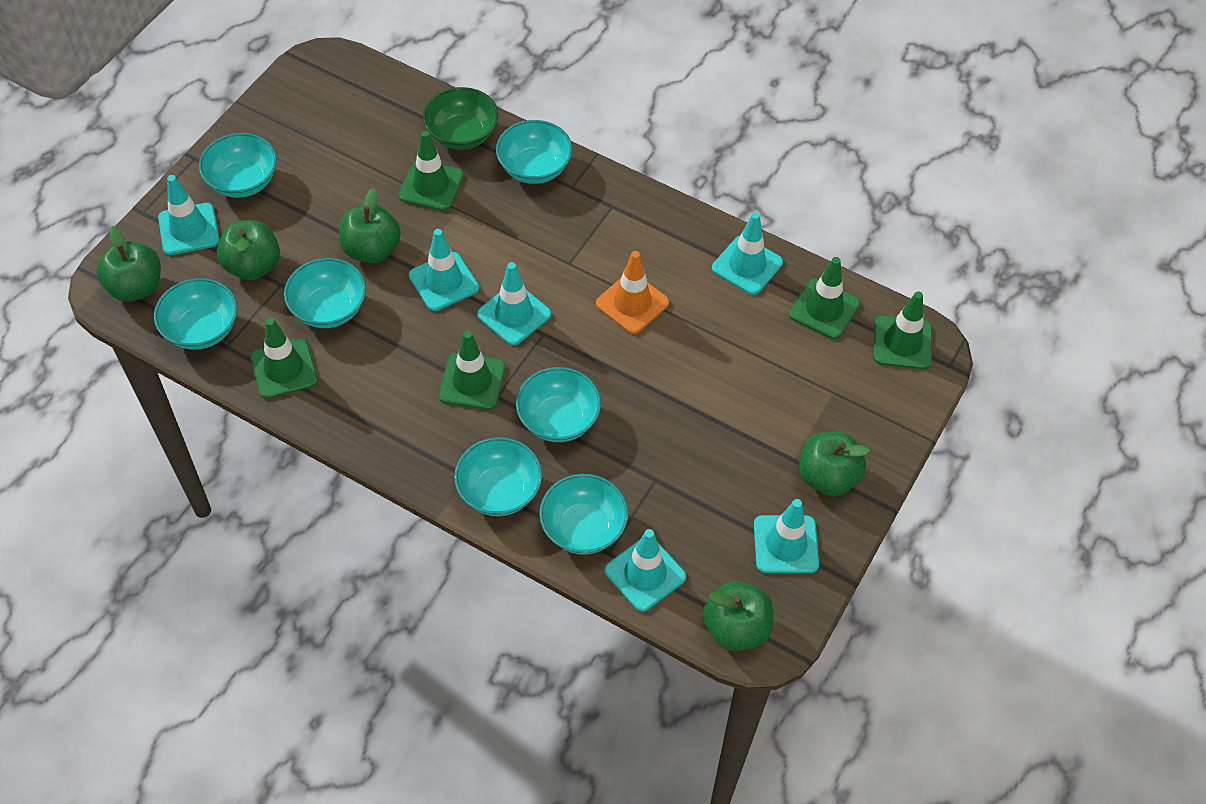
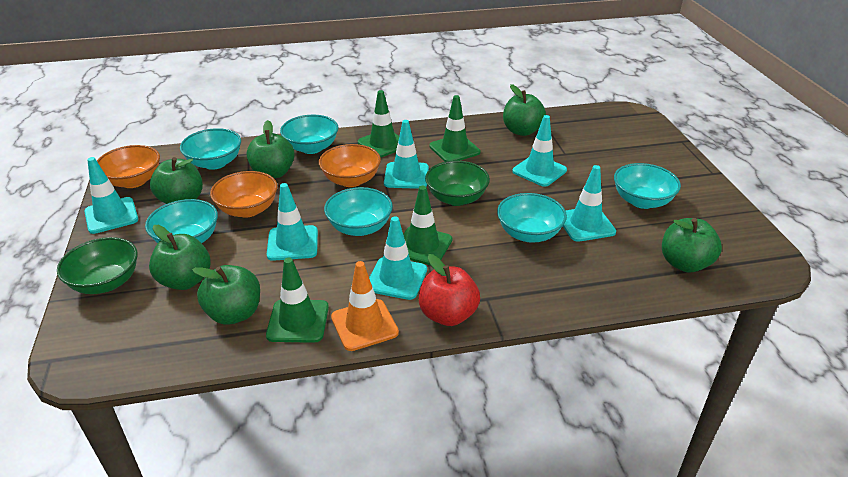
green apple: 5 -> 6
green bowl: 1 -> 2
green traffic cone: 5 -> 4
orange bowl: 0 -> 3
red apple: 0 -> 1
turquoise bowl: 7 -> 6

